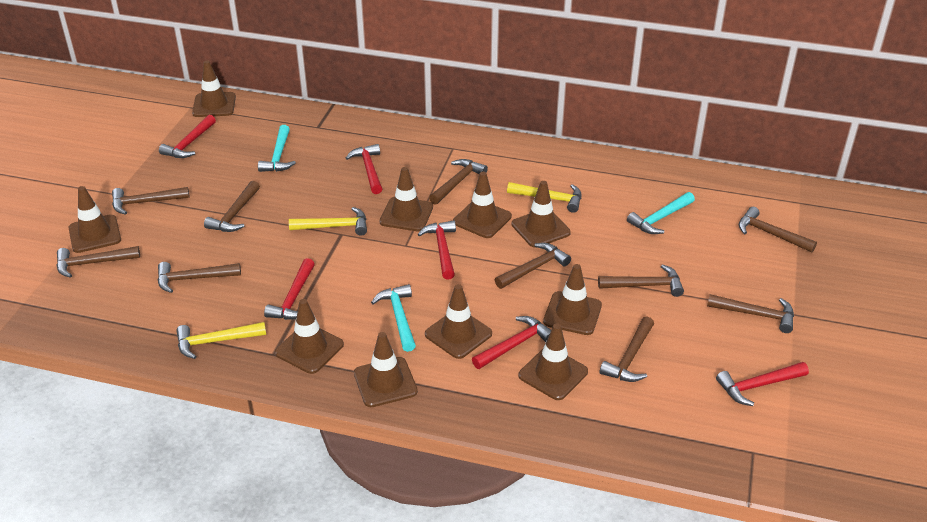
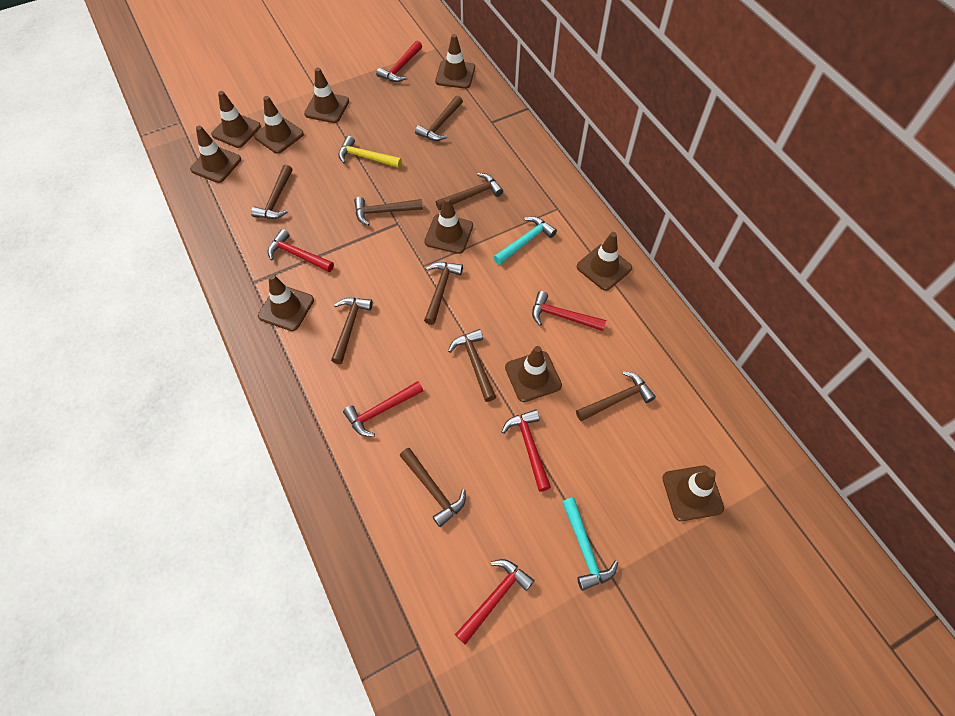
brown hammer: 10 -> 9
turquoise hammer: 3 -> 2
yellow hammer: 3 -> 1

